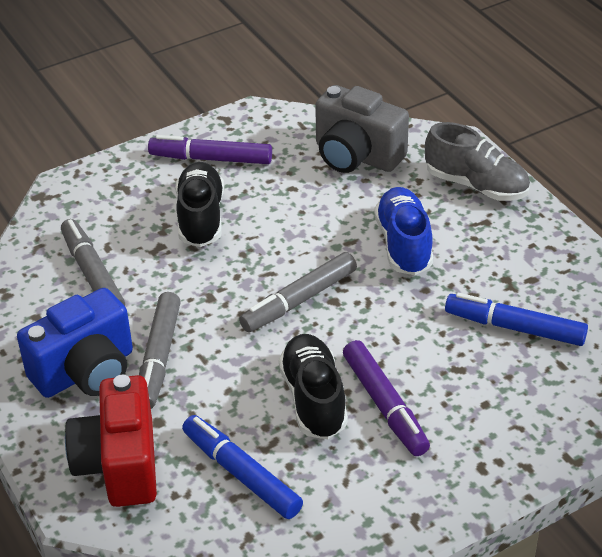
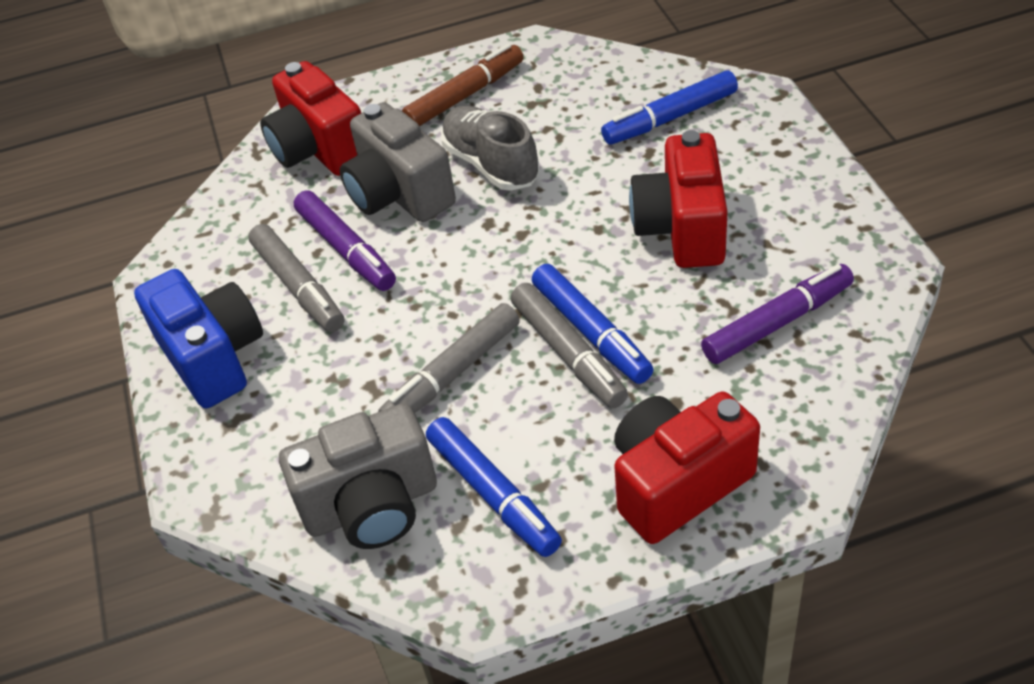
black shoe: 2 -> 0
blue marker: 2 -> 3
blue shoe: 1 -> 0
brown marker: 0 -> 1
grey camera: 1 -> 2
red camera: 1 -> 3

